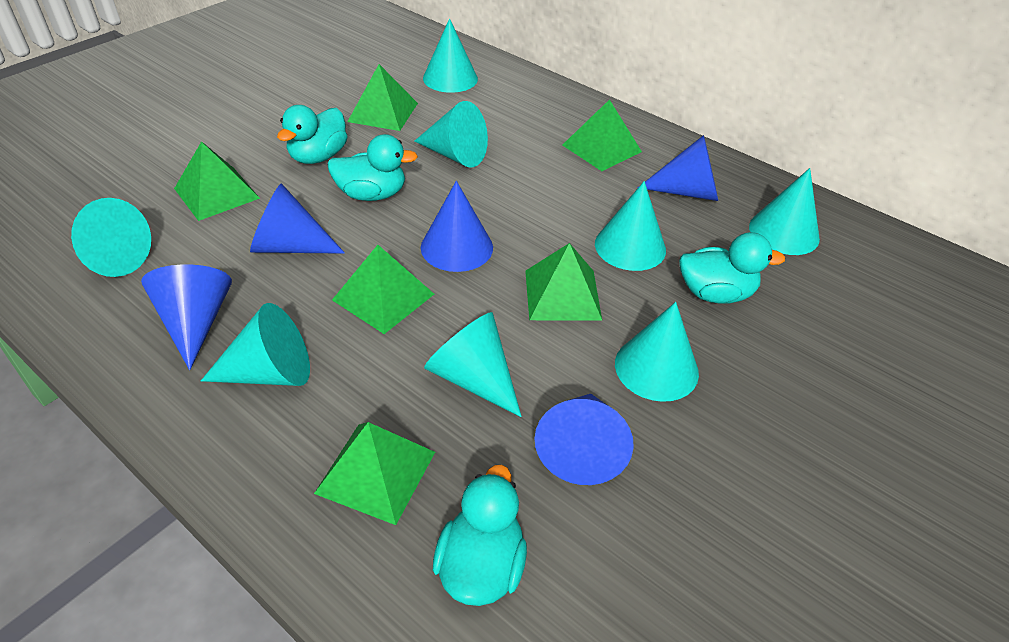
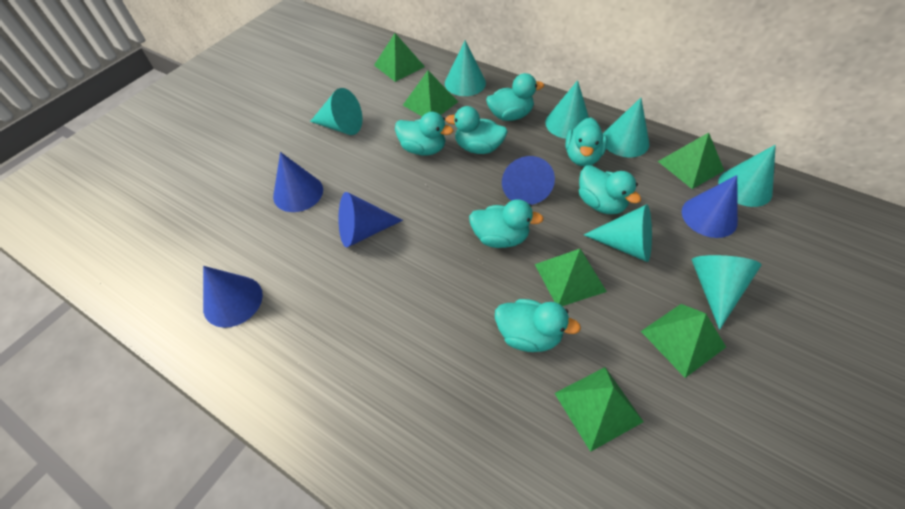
turquoise cone: 8 -> 7
turquoise duck: 4 -> 7

